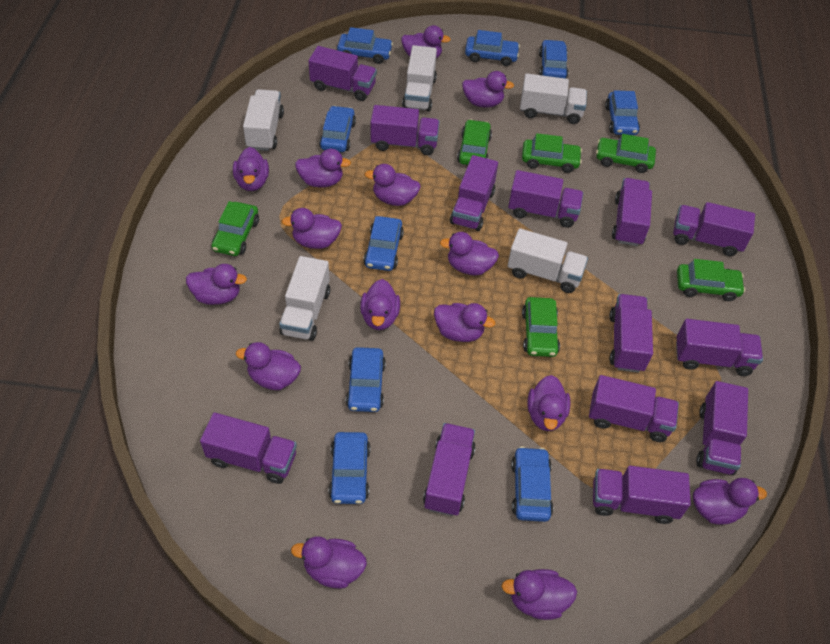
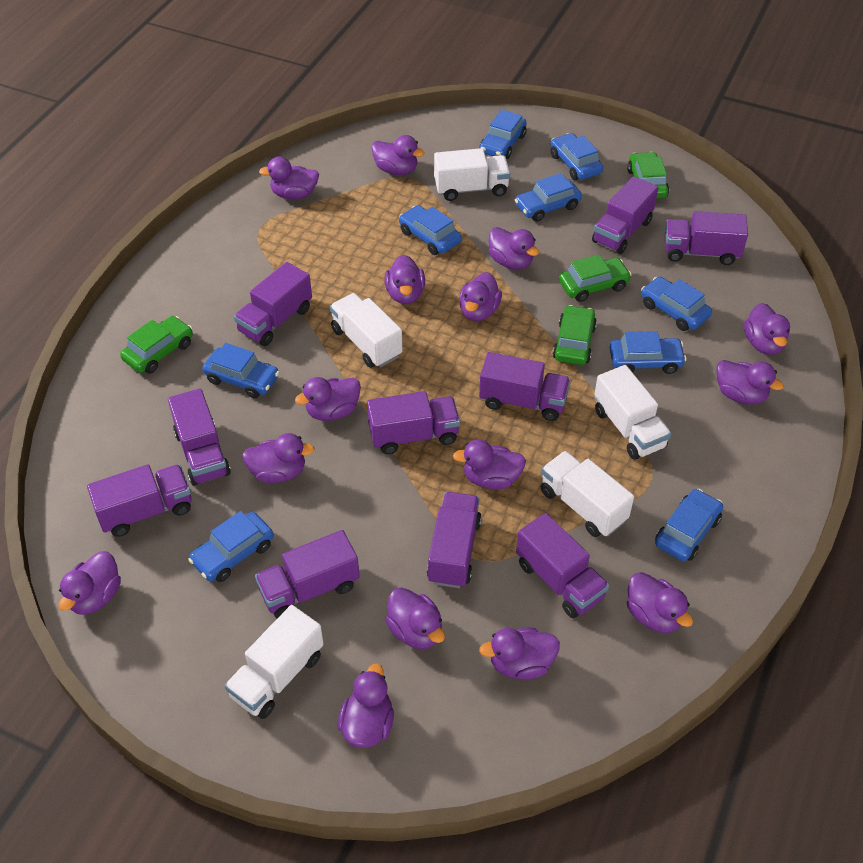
green car: 6 -> 4
purple truck: 13 -> 10

